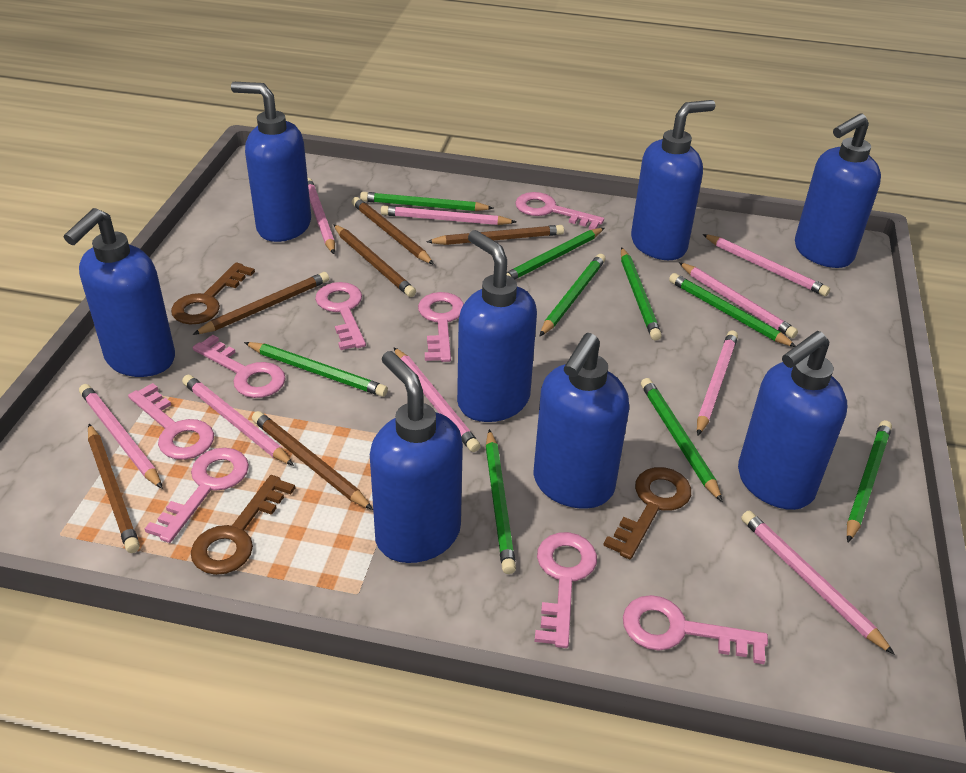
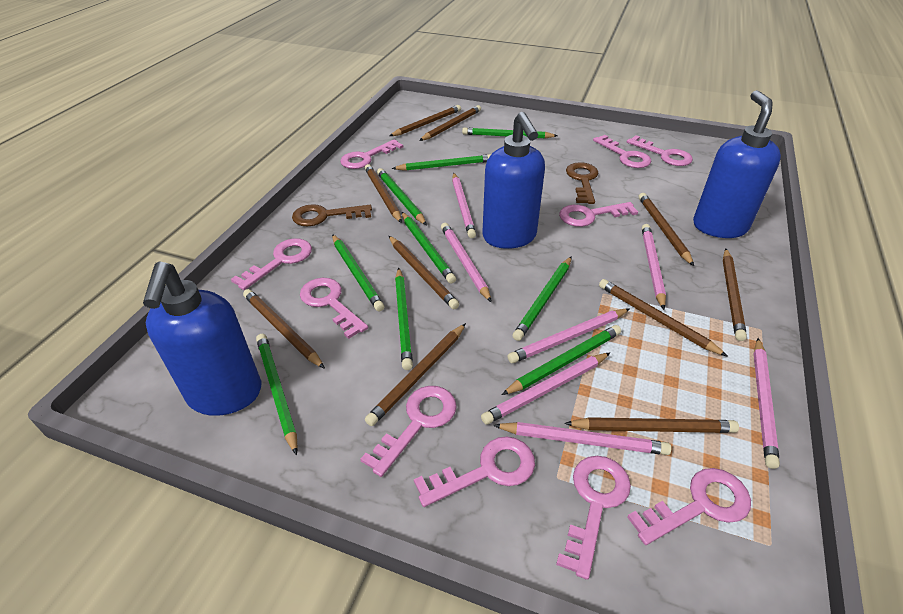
blue soap dispenser: 8 -> 3
brown key: 3 -> 2
brown pencil: 6 -> 10
pink key: 8 -> 10
pink pencil: 9 -> 7

